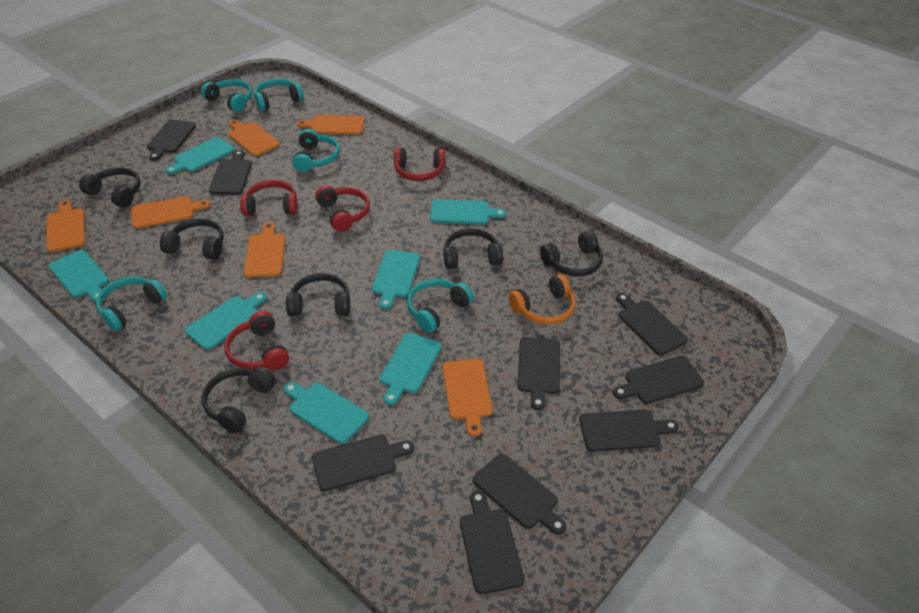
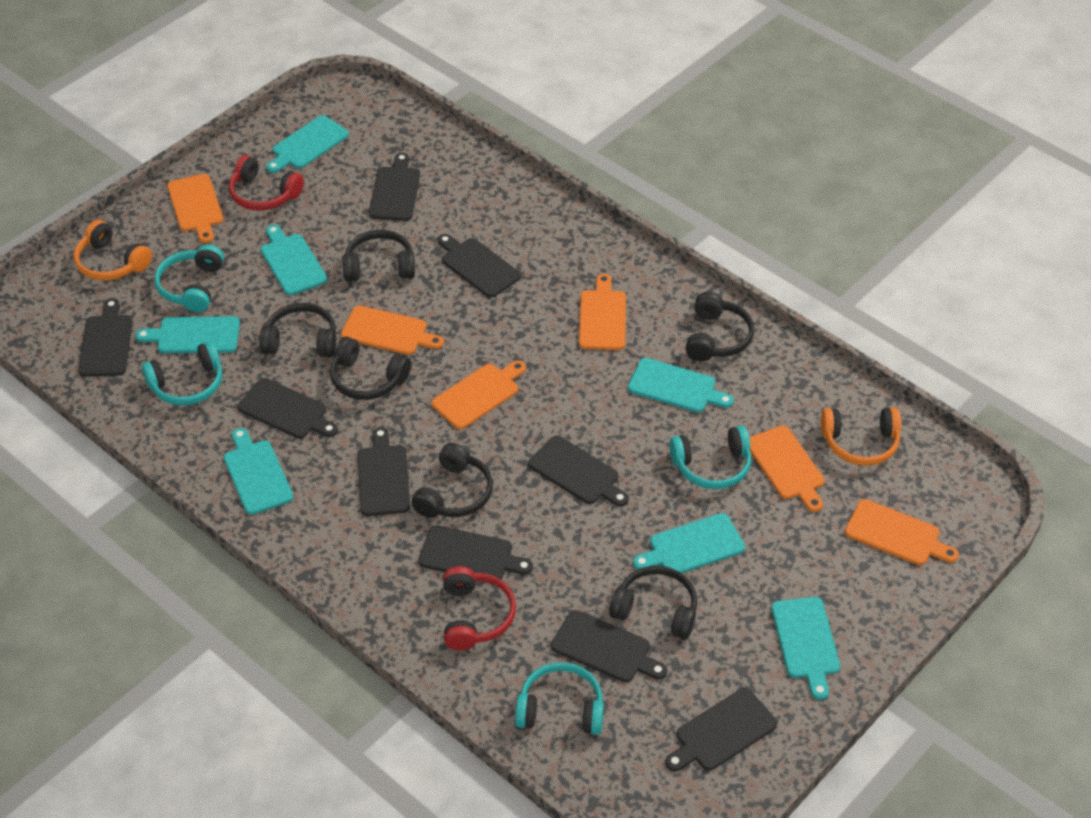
orange headphones: 1 -> 2
red headphones: 4 -> 2
turquoise headphones: 5 -> 4

